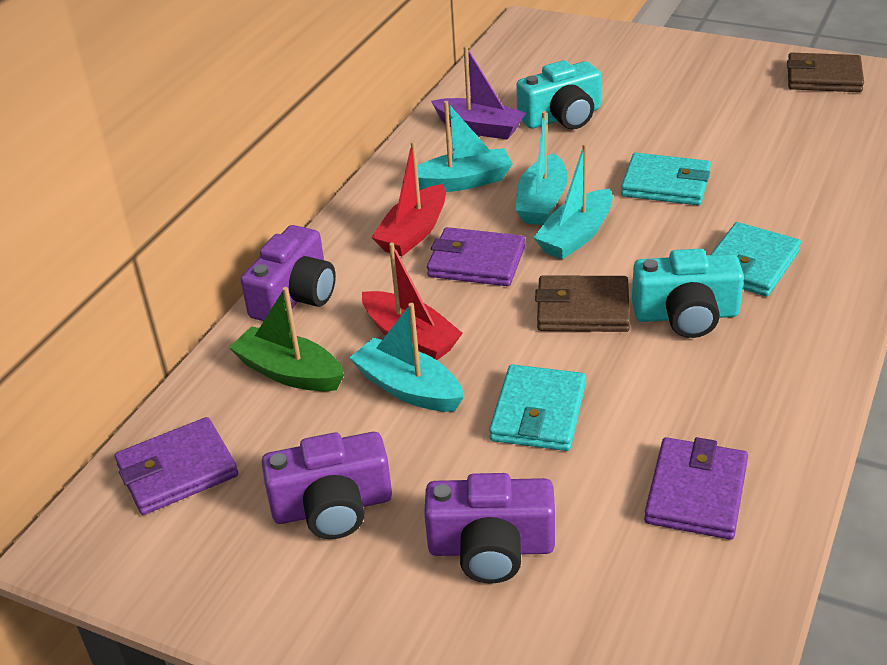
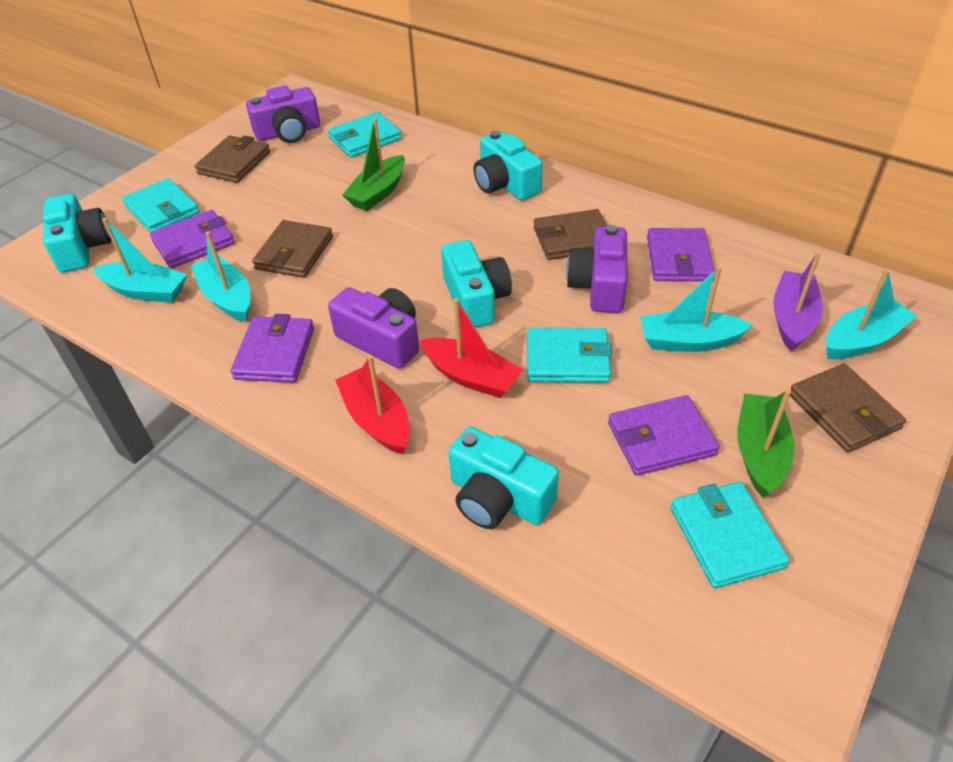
brown wallet: 2 -> 4
green boat: 1 -> 2
purple wallet: 3 -> 4
turquoise camera: 2 -> 4
turquoise wallet: 3 -> 4

